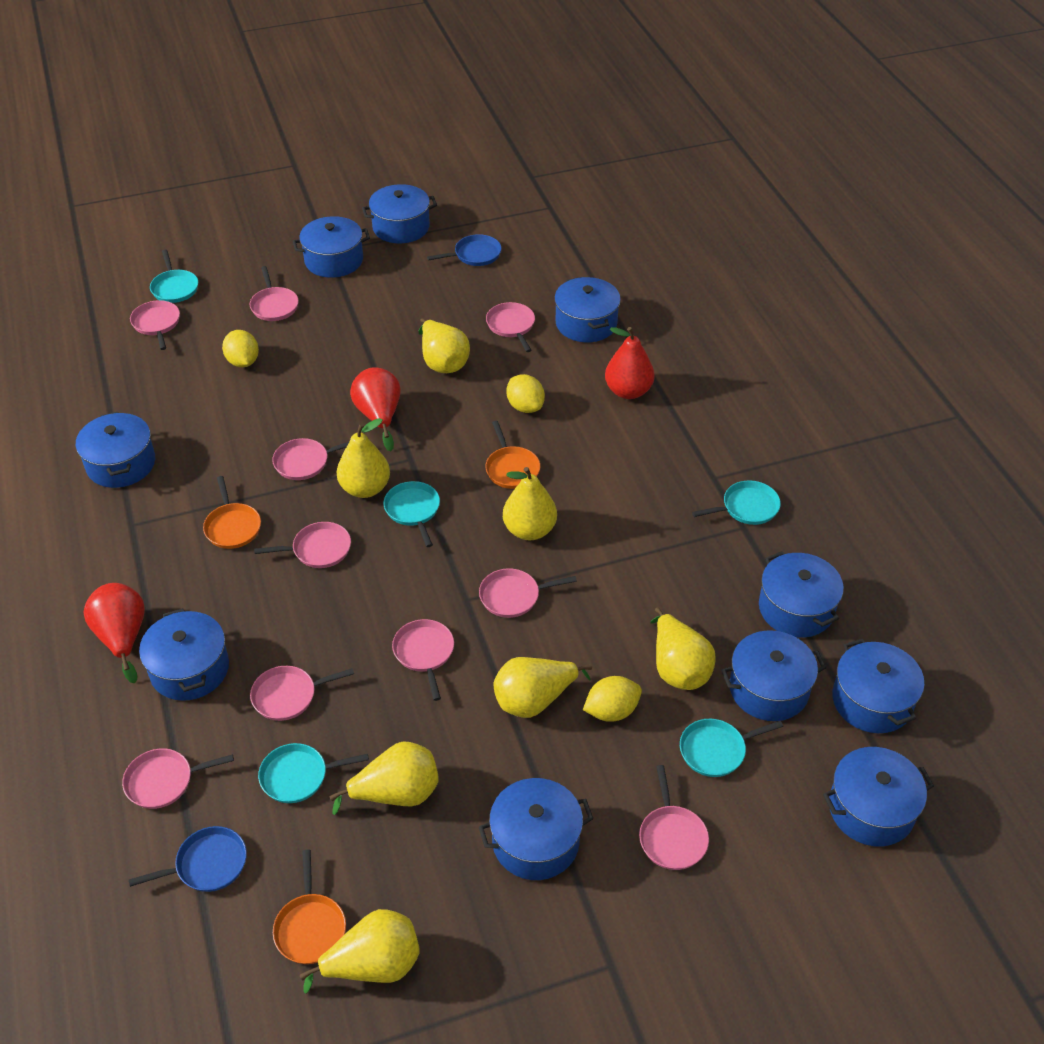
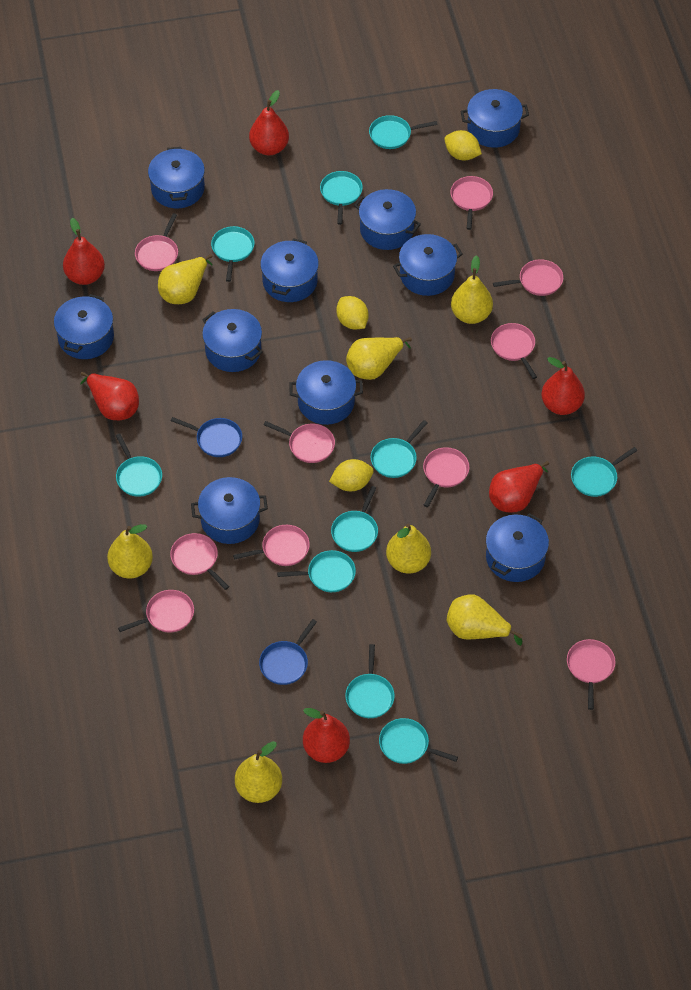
orange pan: 3 -> 0
red pear: 3 -> 6
turquoise pan: 5 -> 10

